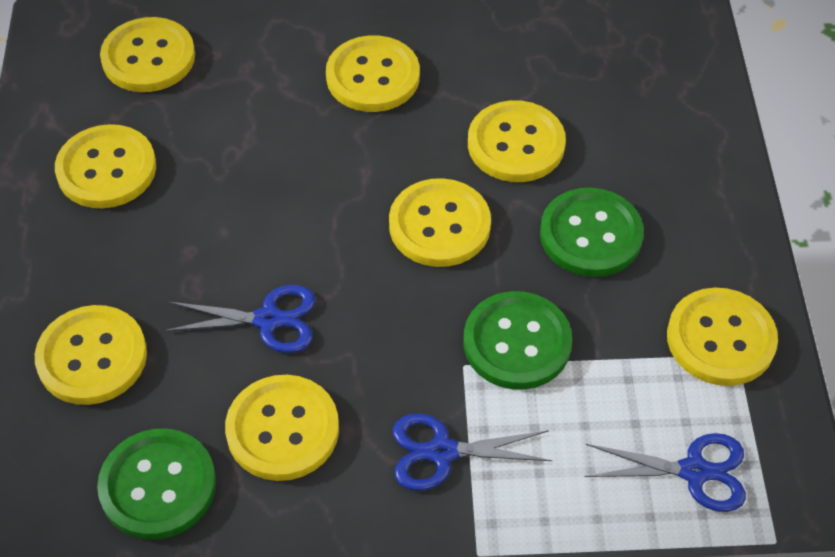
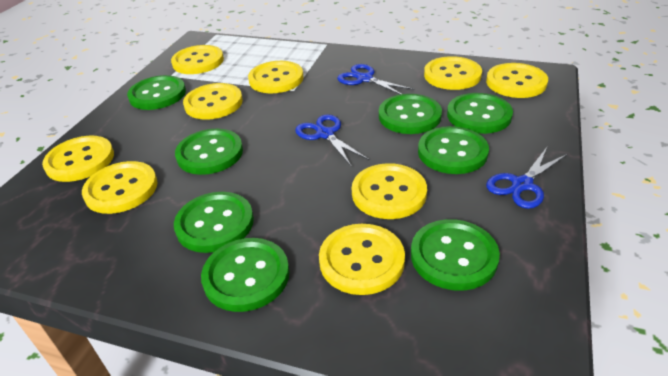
green button: 3 -> 8
yellow button: 8 -> 9

